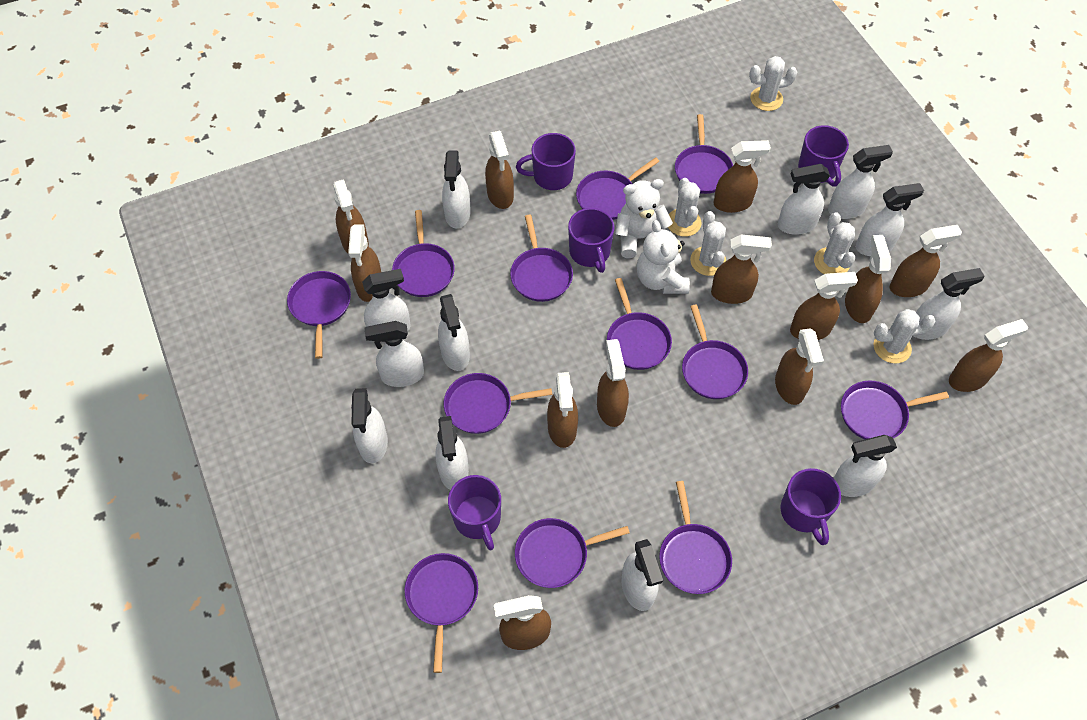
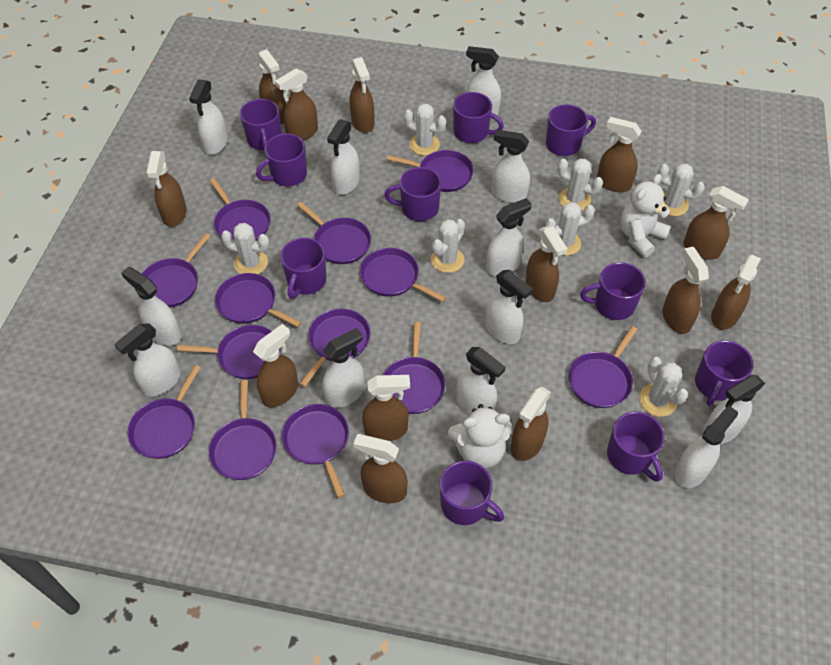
purple mug: 5 -> 10
purple pan: 12 -> 13
white cactus: 5 -> 7

